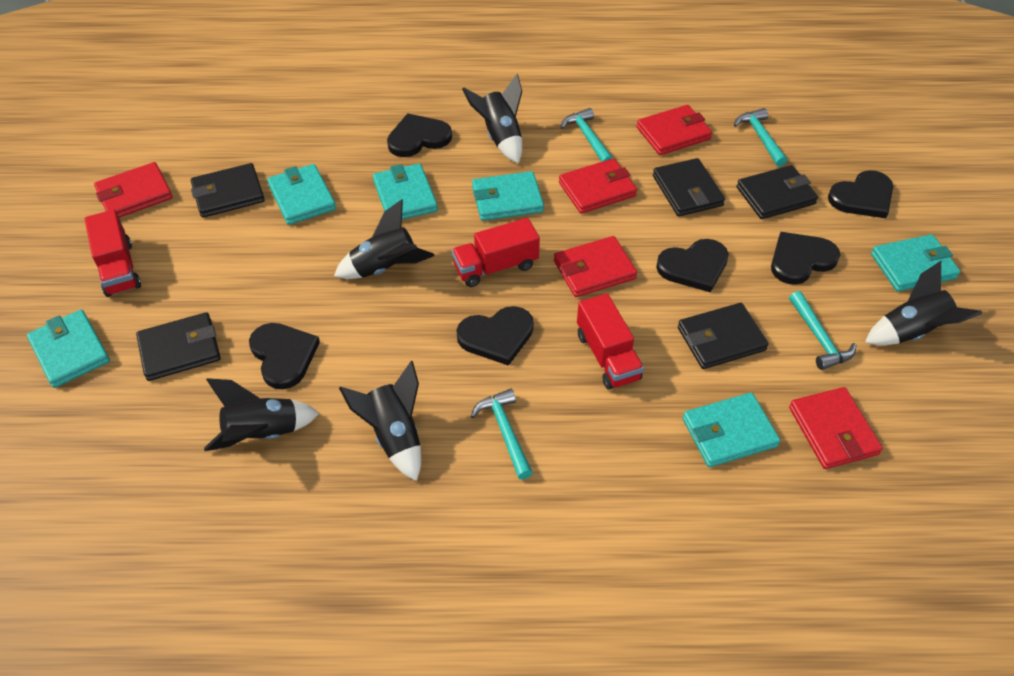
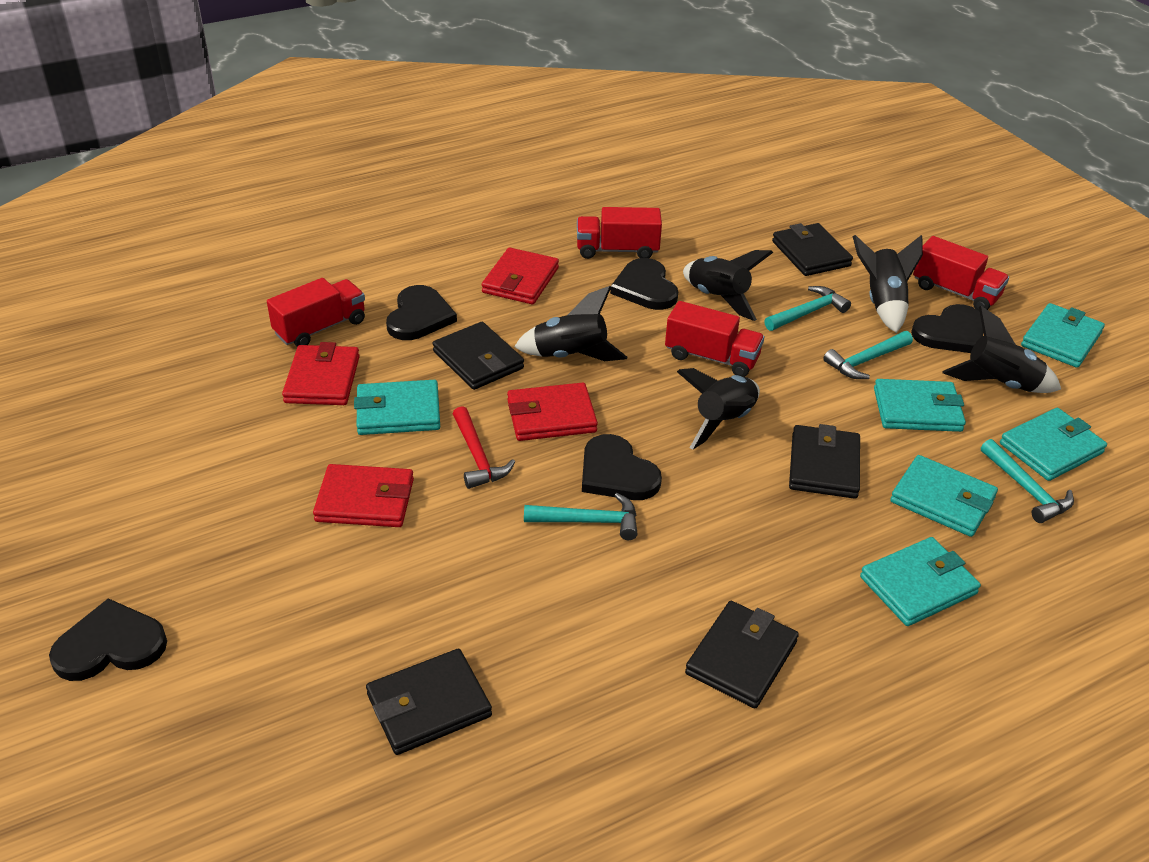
black heart: 6 -> 5
red hammer: 0 -> 1
red truck: 3 -> 4
red wallet: 5 -> 4

